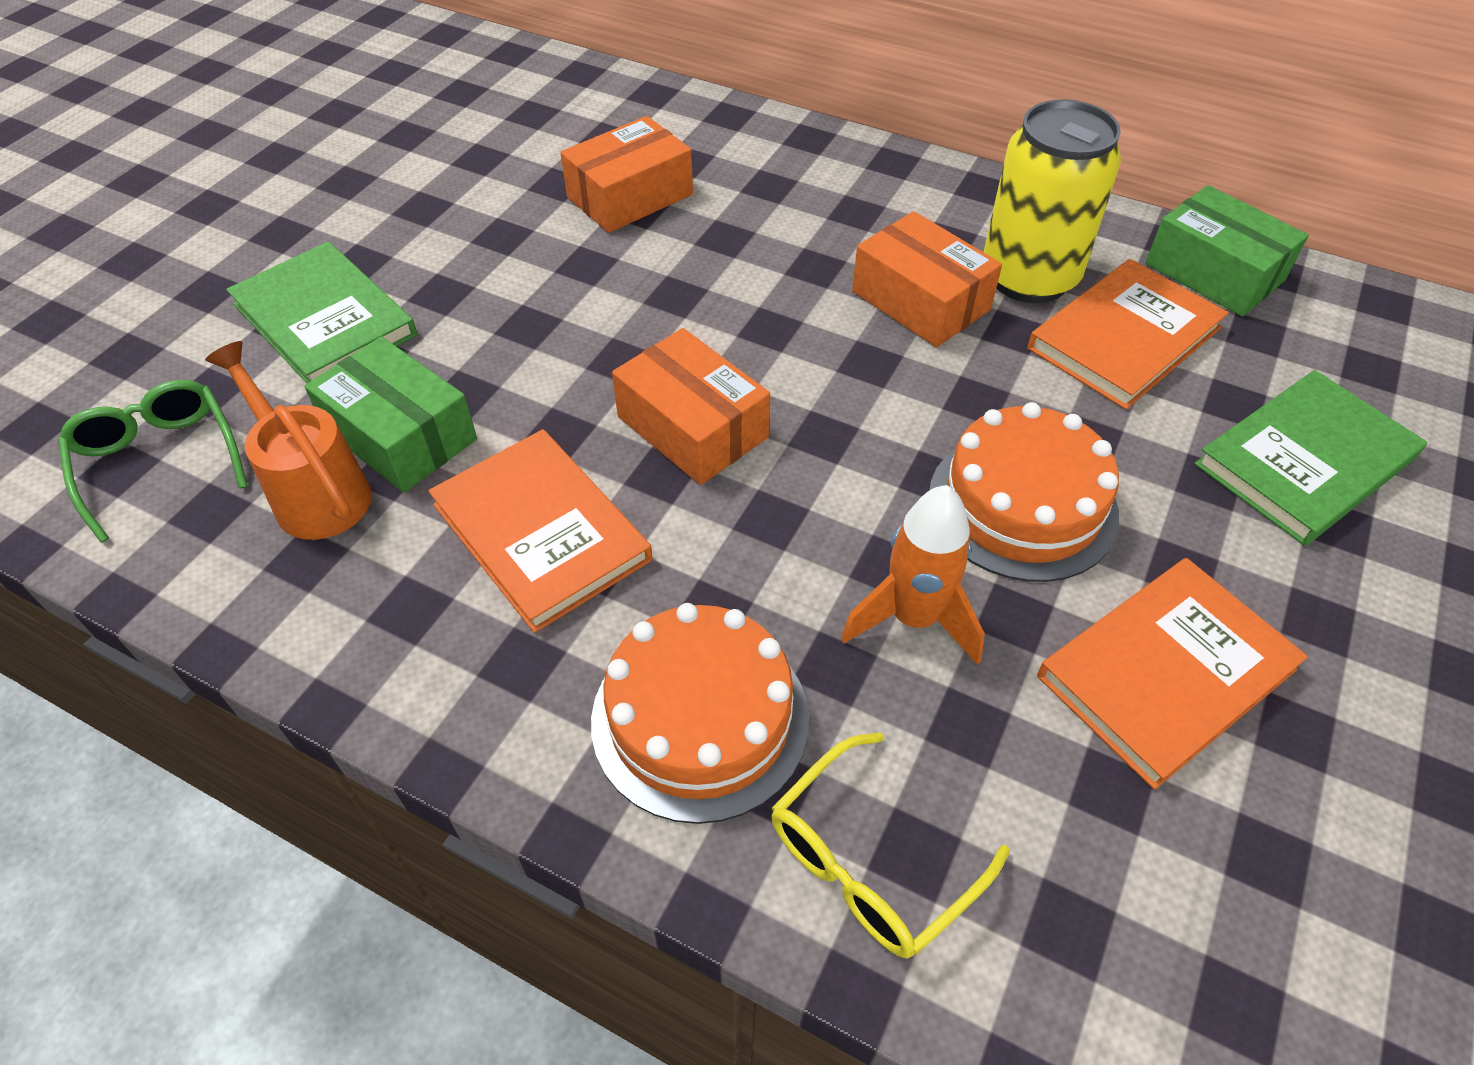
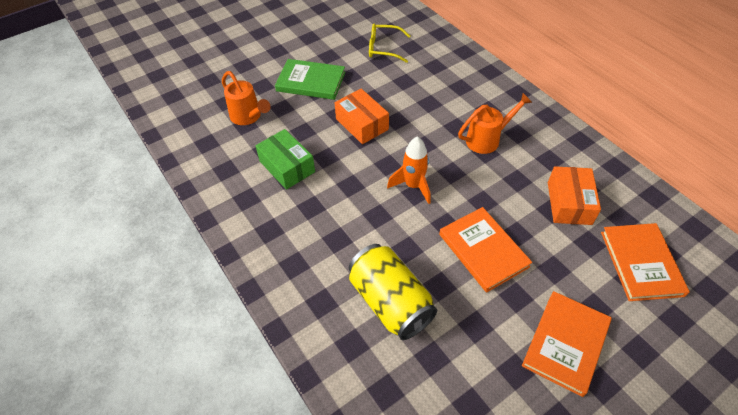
green book: 2 -> 1
green box: 2 -> 1
green glasses: 1 -> 0
orange box: 3 -> 2
orange cake: 2 -> 0
orange watering can: 1 -> 2

